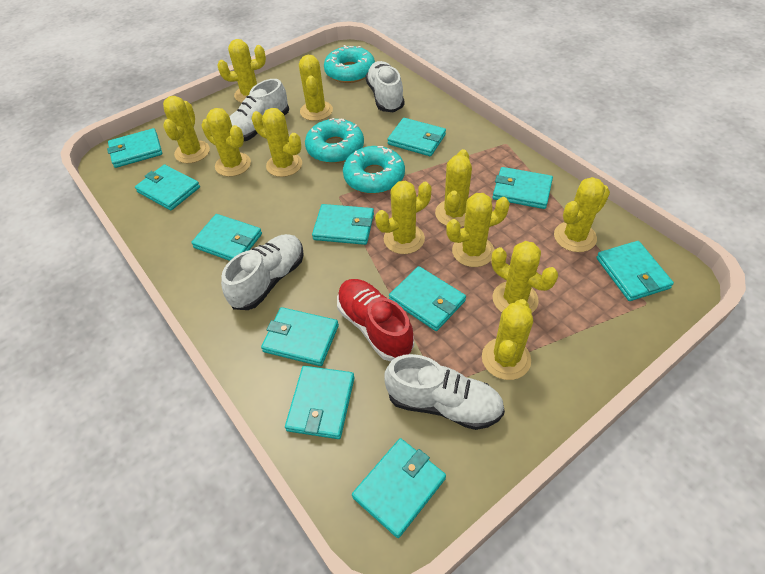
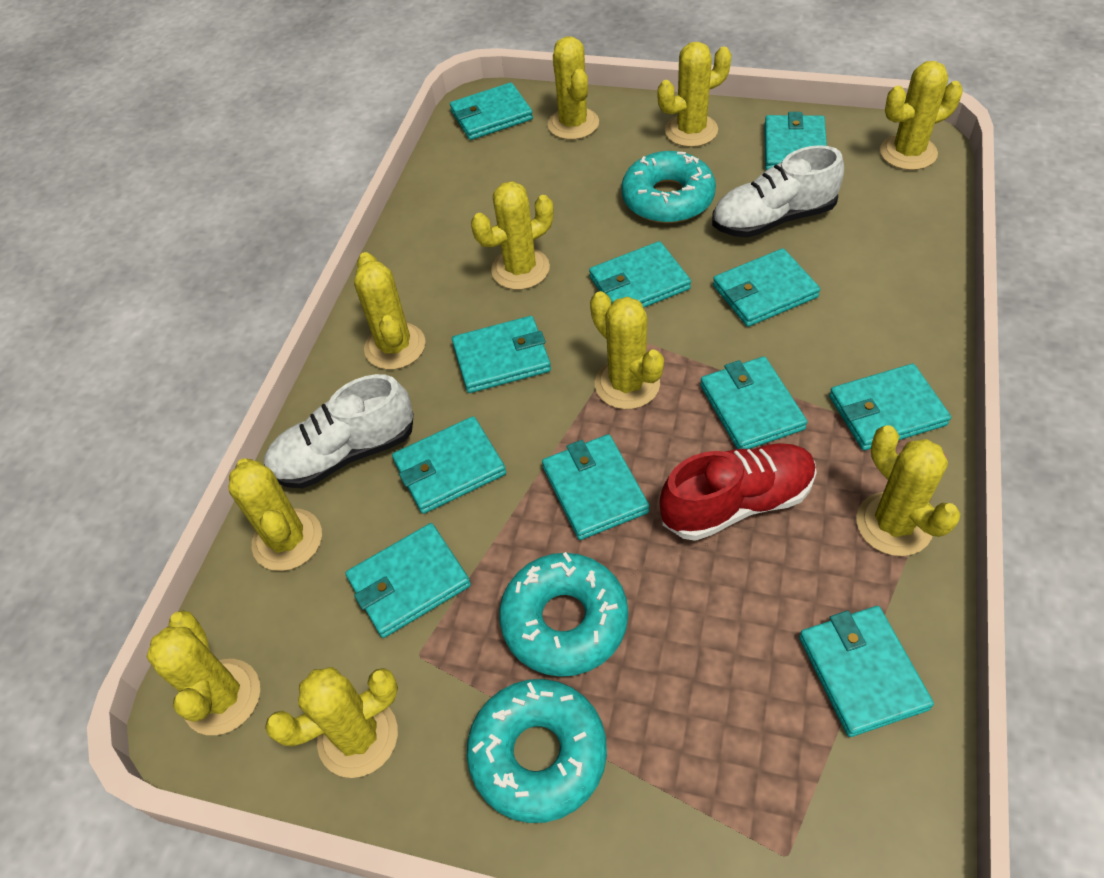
white shoe: 4 -> 2
yellow cactus: 11 -> 10

